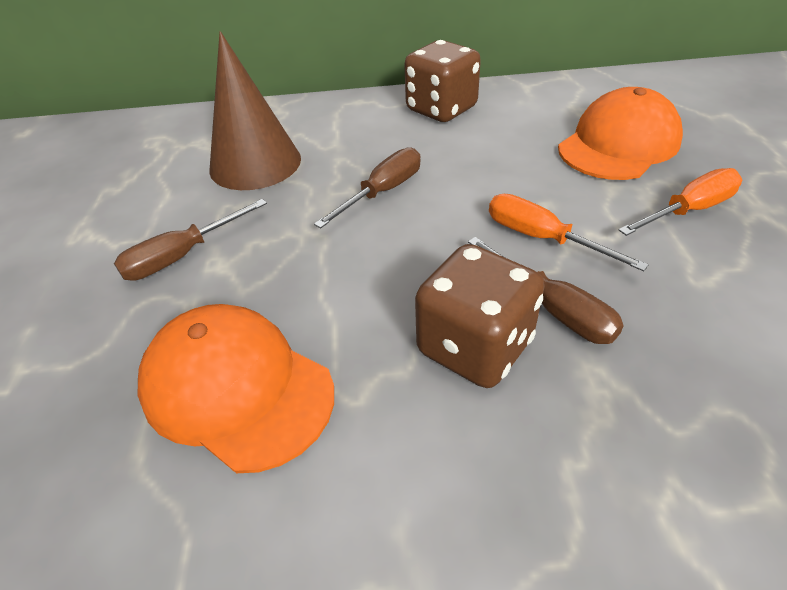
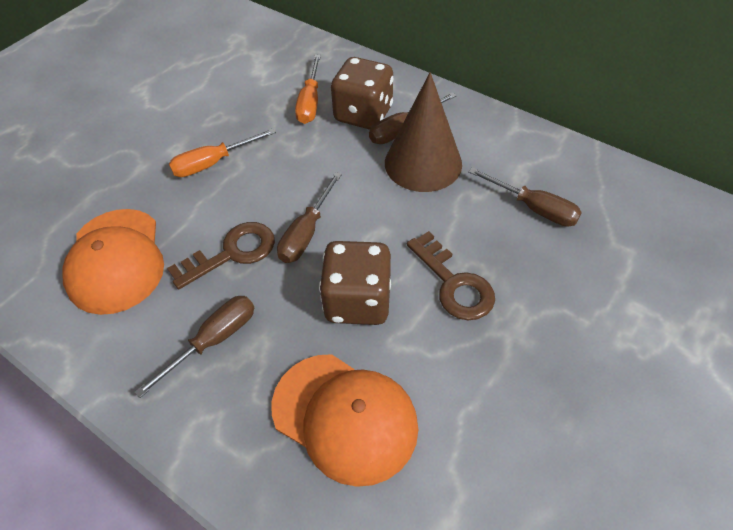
brown key: 0 -> 2
brown screwdriver: 3 -> 4

